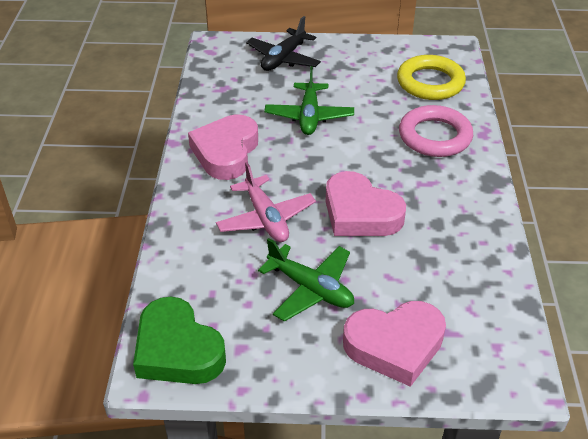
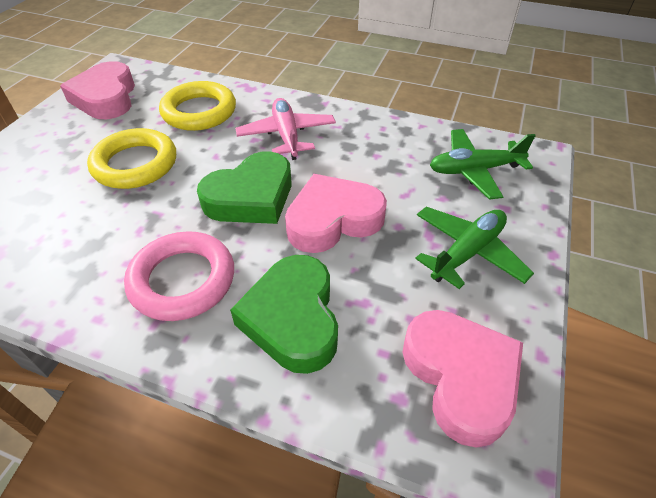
black plane: 1 -> 0
green heart: 1 -> 2
yellow ring: 1 -> 2

